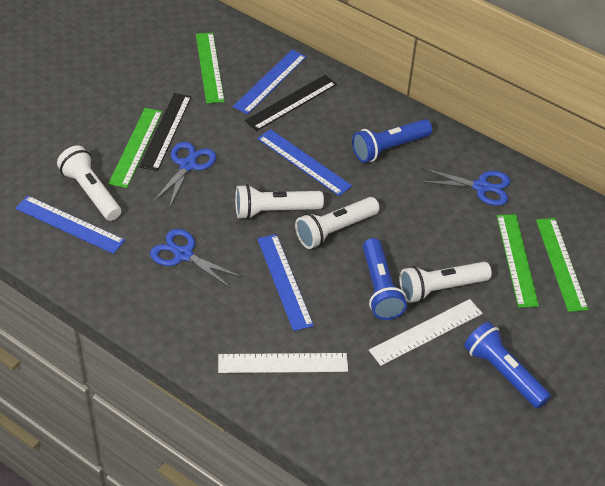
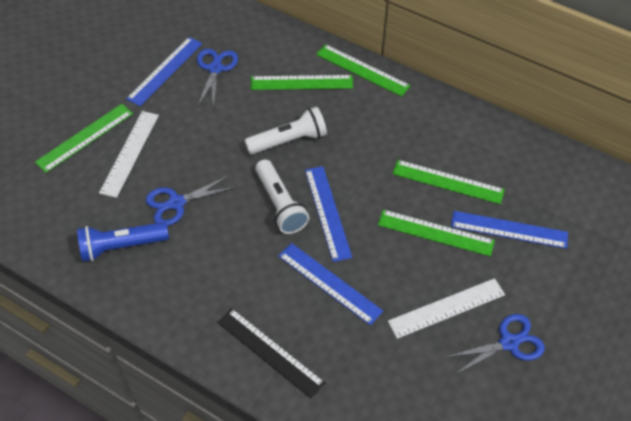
black ruler: 2 -> 1
blue flashlight: 3 -> 1
green ruler: 4 -> 5
white flashlight: 4 -> 2

